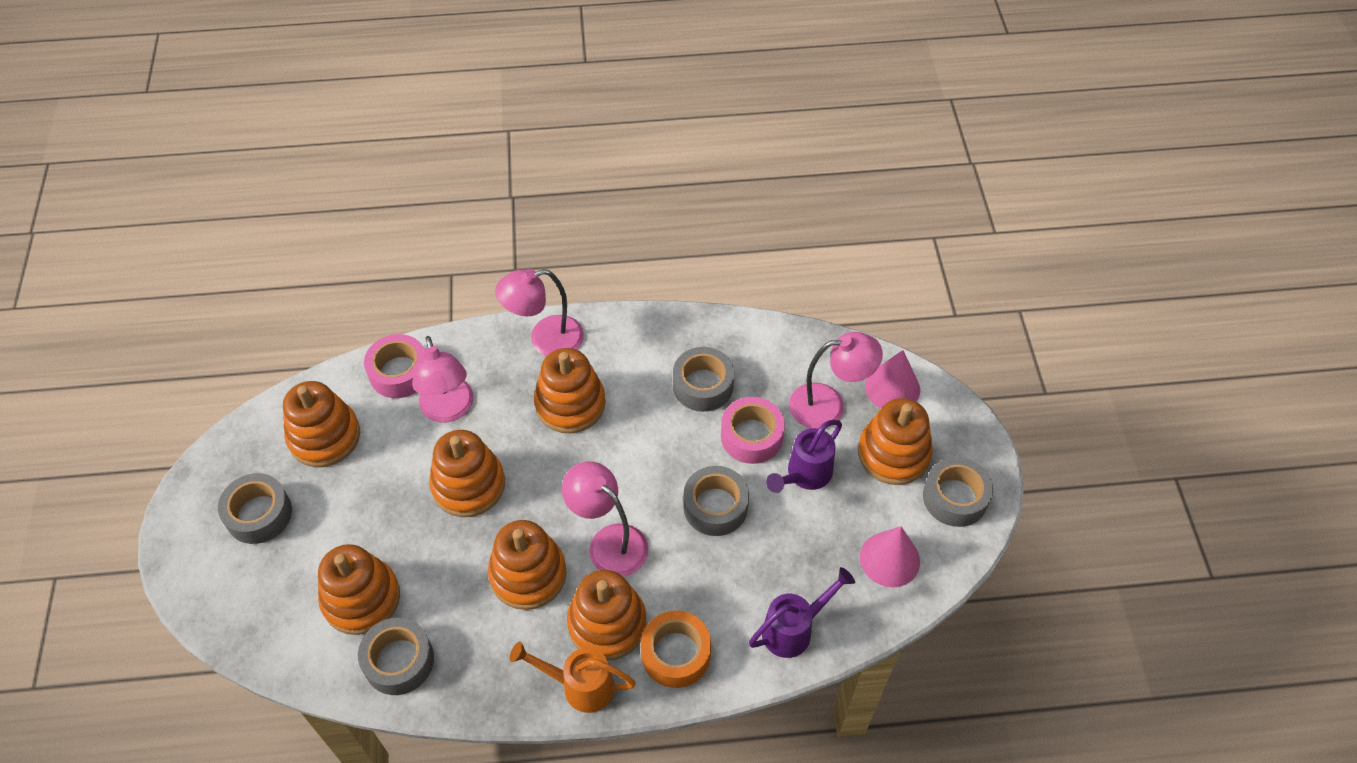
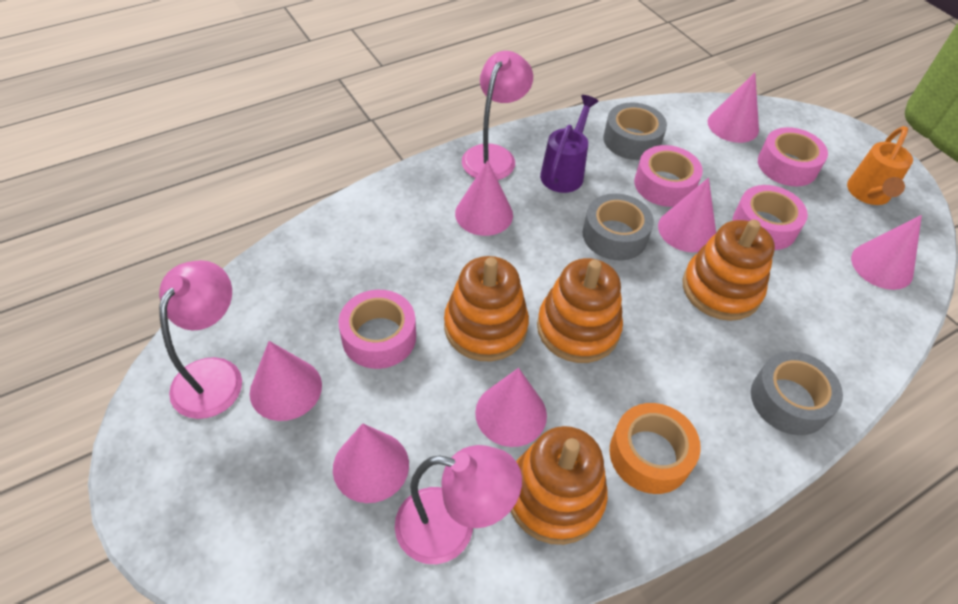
grey tape: 5 -> 3
orange stacking toy: 7 -> 4
pink cone: 2 -> 7
pink lamp: 4 -> 3
pink tape: 2 -> 4
purple watering can: 2 -> 1

